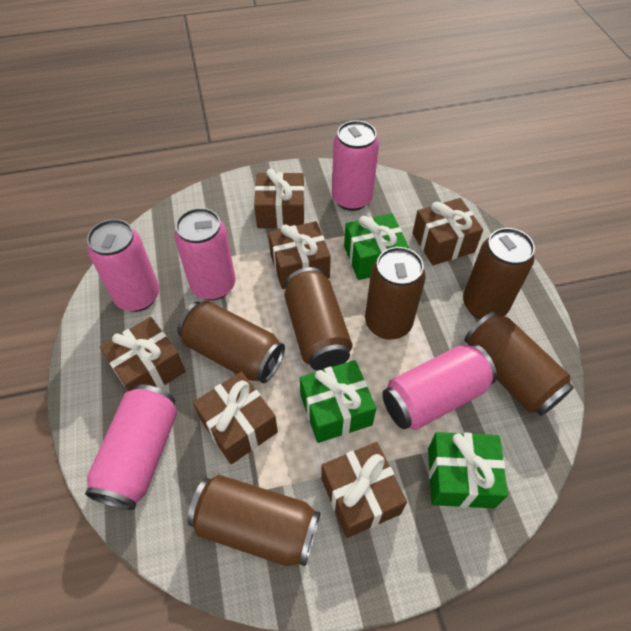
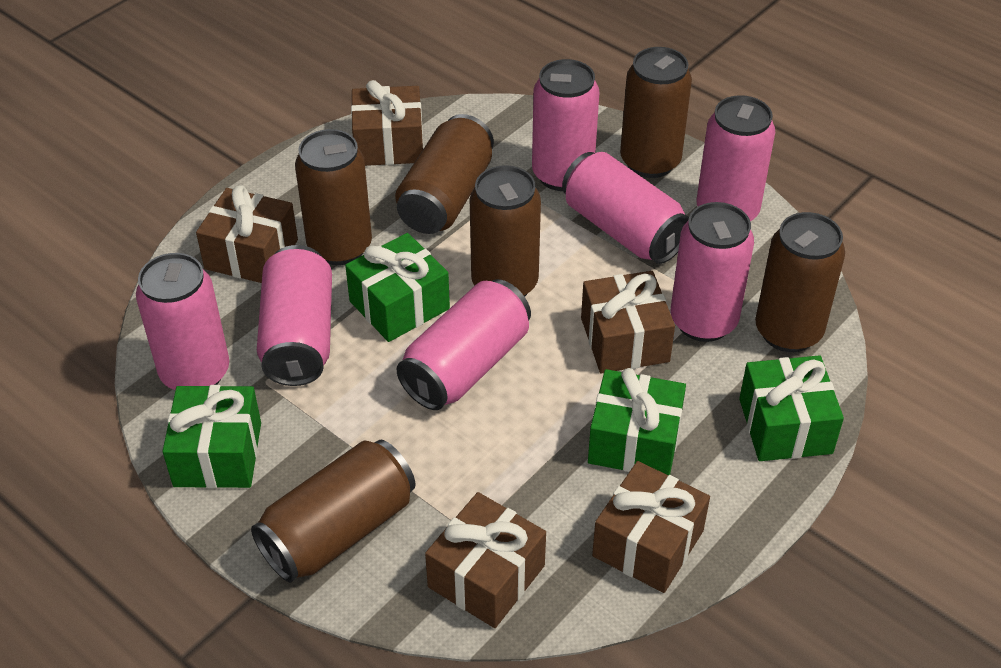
brown gift: 6 -> 5
green gift: 3 -> 4
pink can: 5 -> 7

